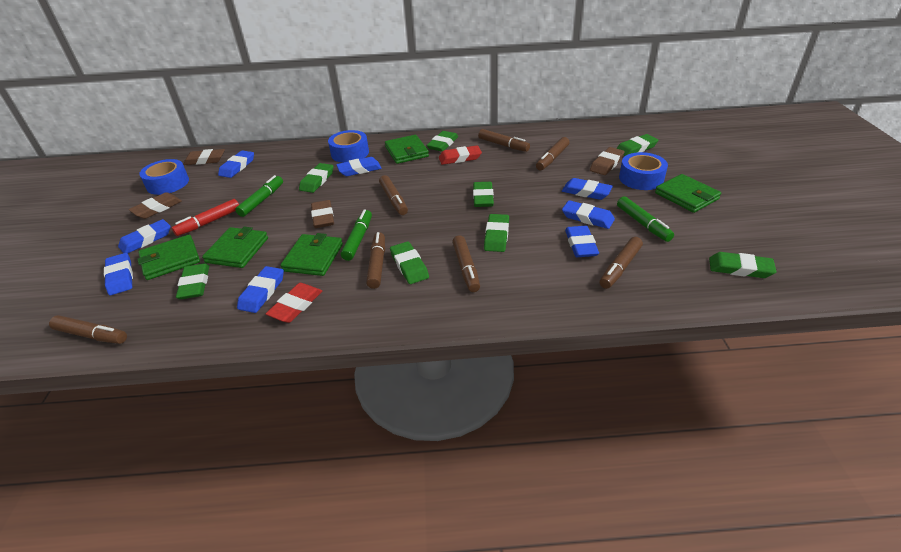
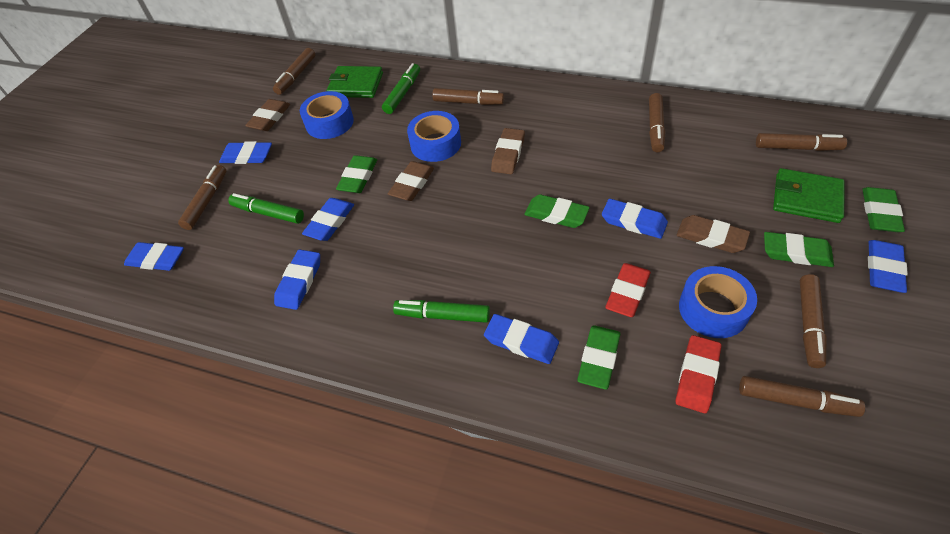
blue eraser: 8 -> 7
green eraser: 8 -> 5
green wallet: 5 -> 2
red marker: 1 -> 0

